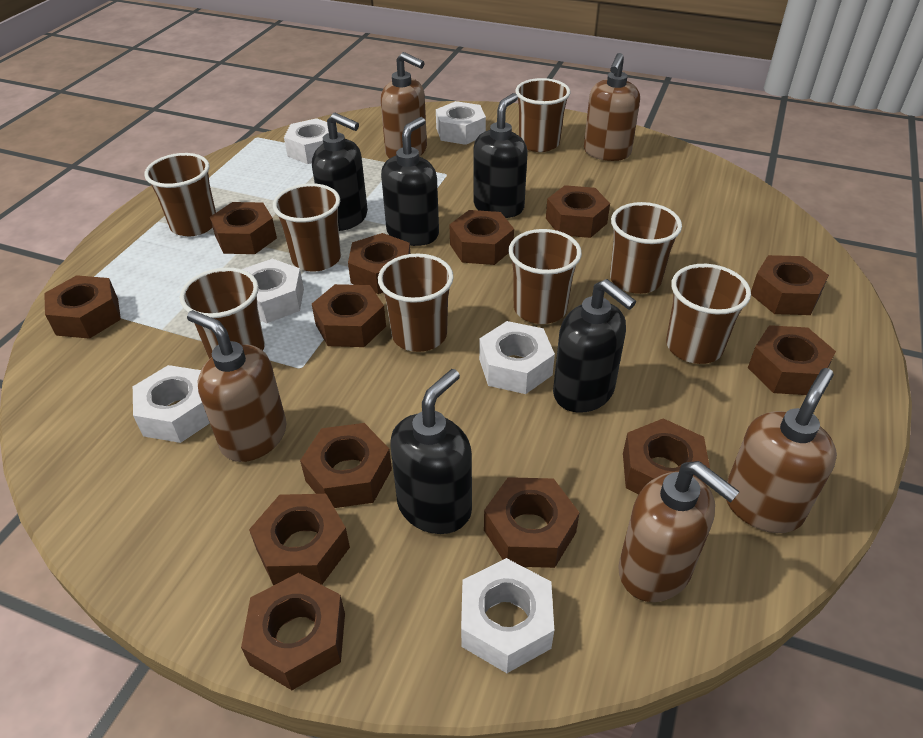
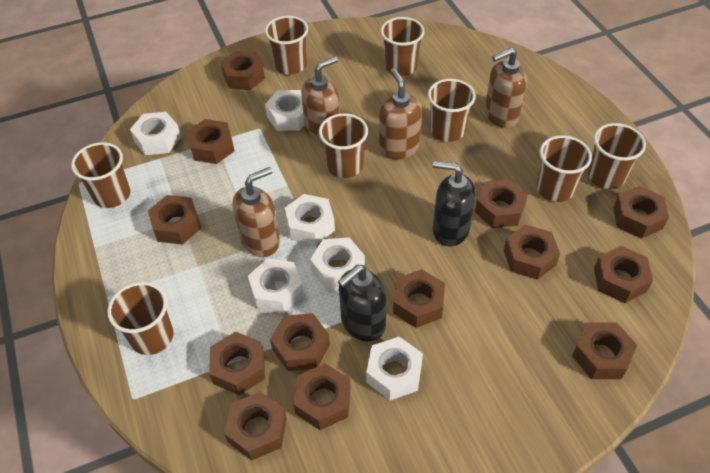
black soap dispenser: 5 -> 2
brown soap dispenser: 5 -> 4

